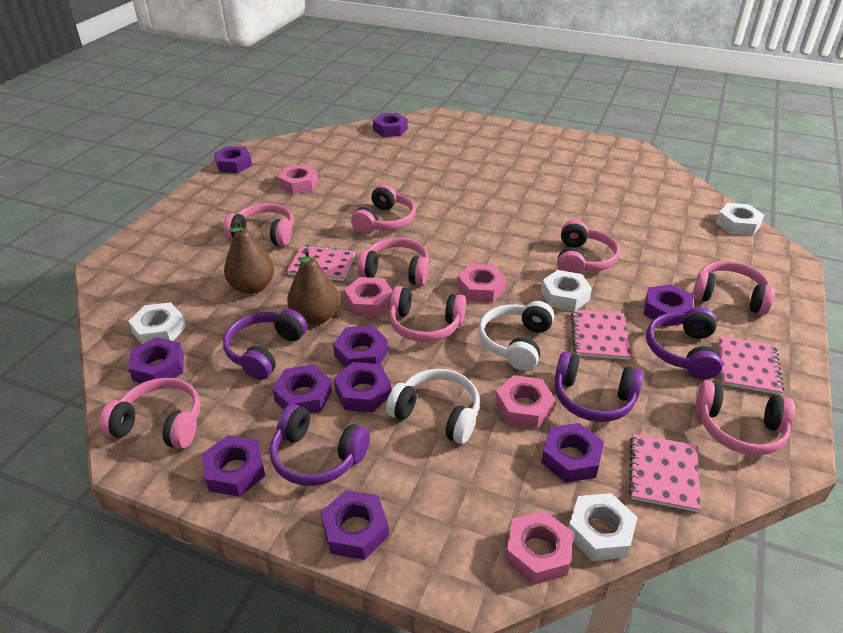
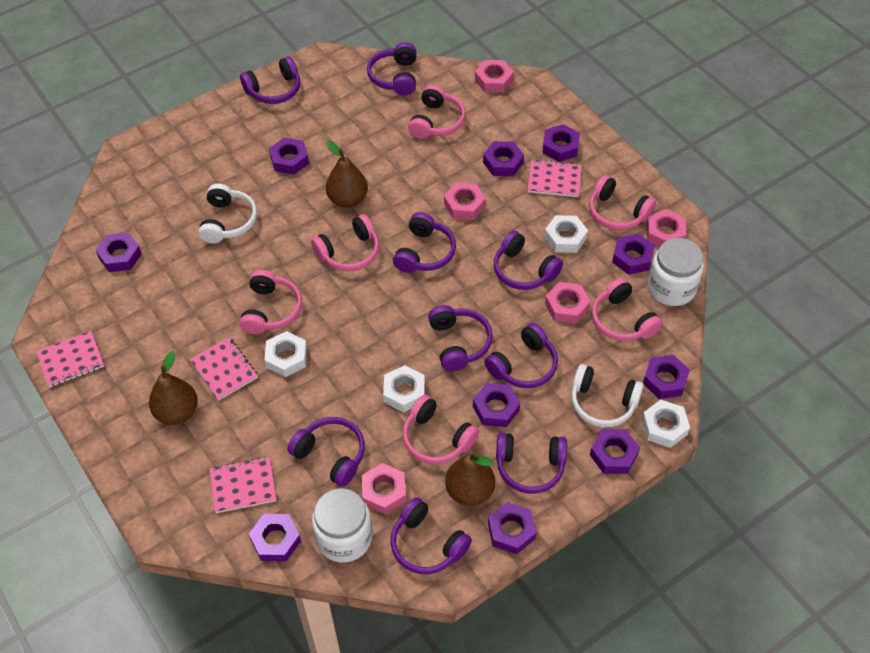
brown pear: 2 -> 3
pink headphones: 8 -> 6
purple headphones: 4 -> 9
white jar: 0 -> 2

